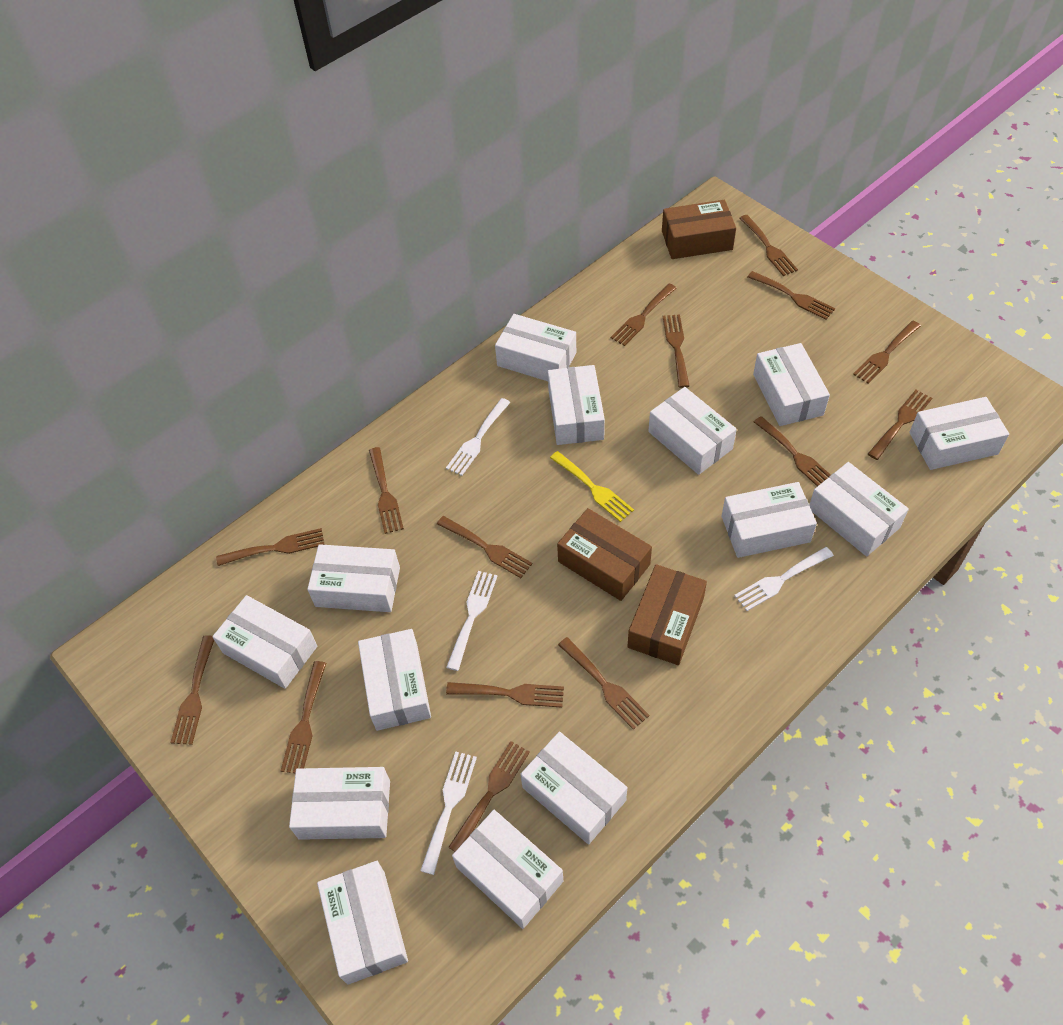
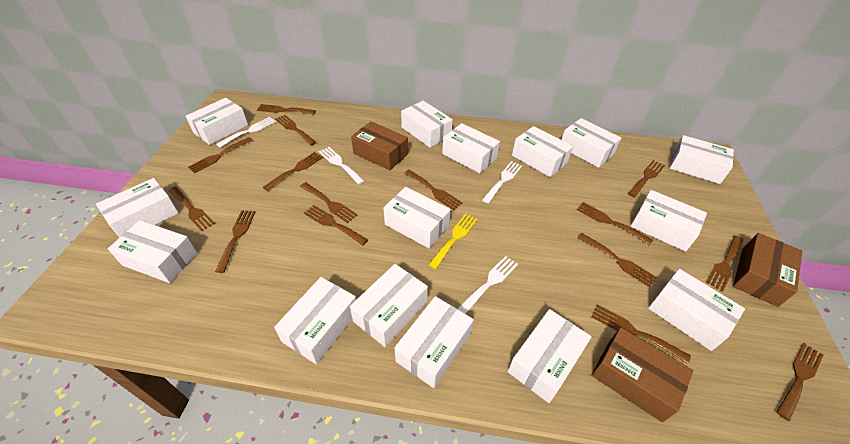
white box: 14 -> 15

